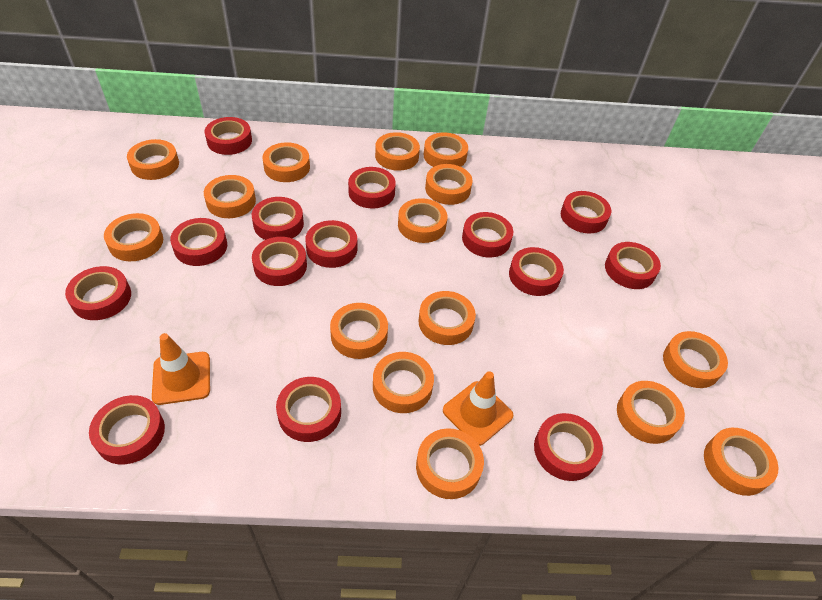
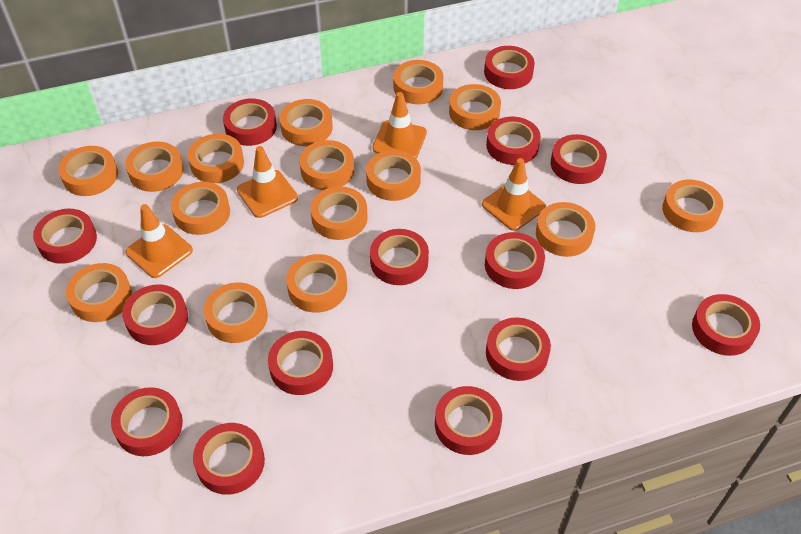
orange traffic cone: 2 -> 4

